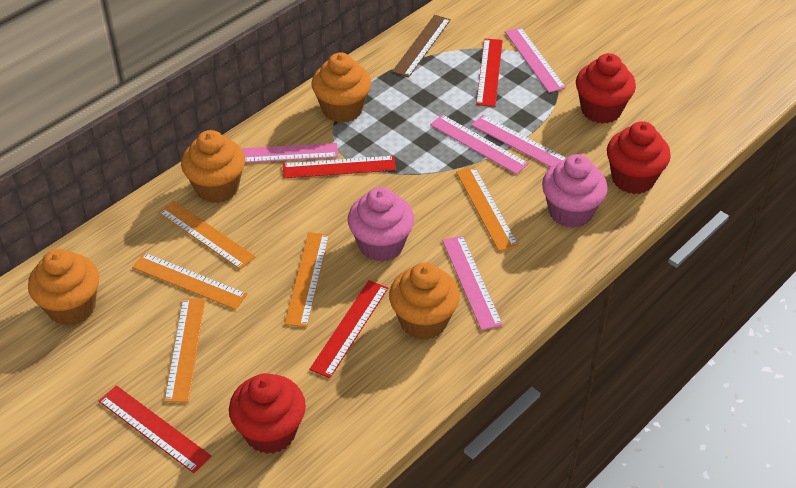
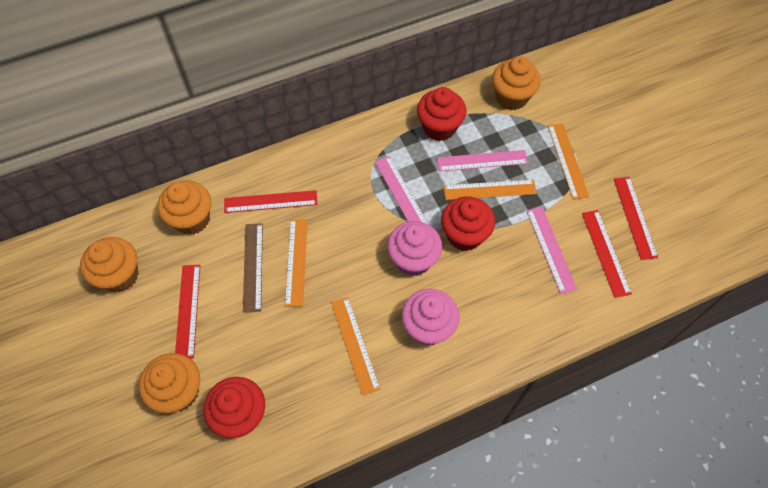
orange ruler: 5 -> 4
pink ruler: 5 -> 3

